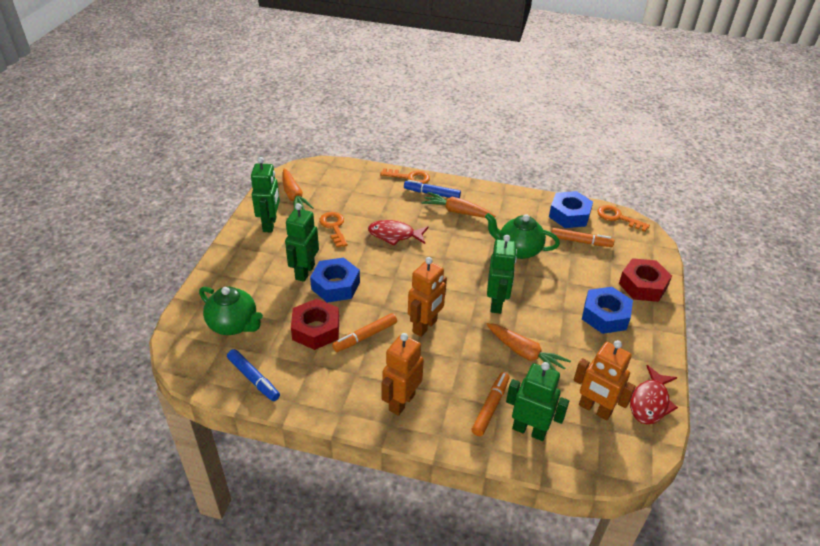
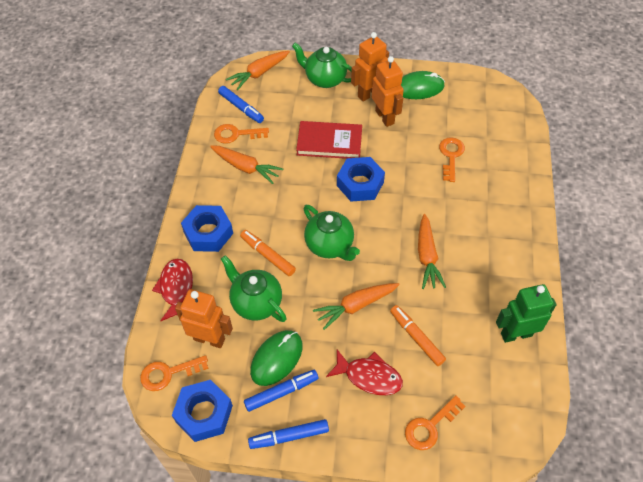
blue marker: 2 -> 3
green mouse: 0 -> 2
green robot: 4 -> 1
green teapot: 2 -> 3
orange carrot: 3 -> 4
orange key: 3 -> 4
orange marker: 3 -> 2
red book: 0 -> 1
red nut: 2 -> 0

